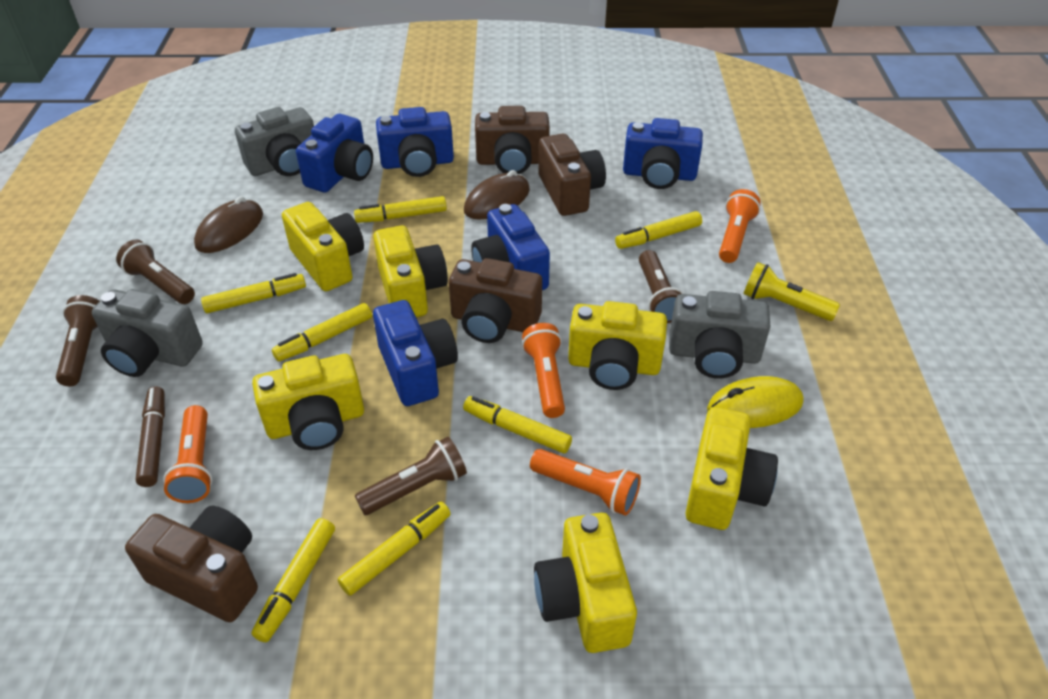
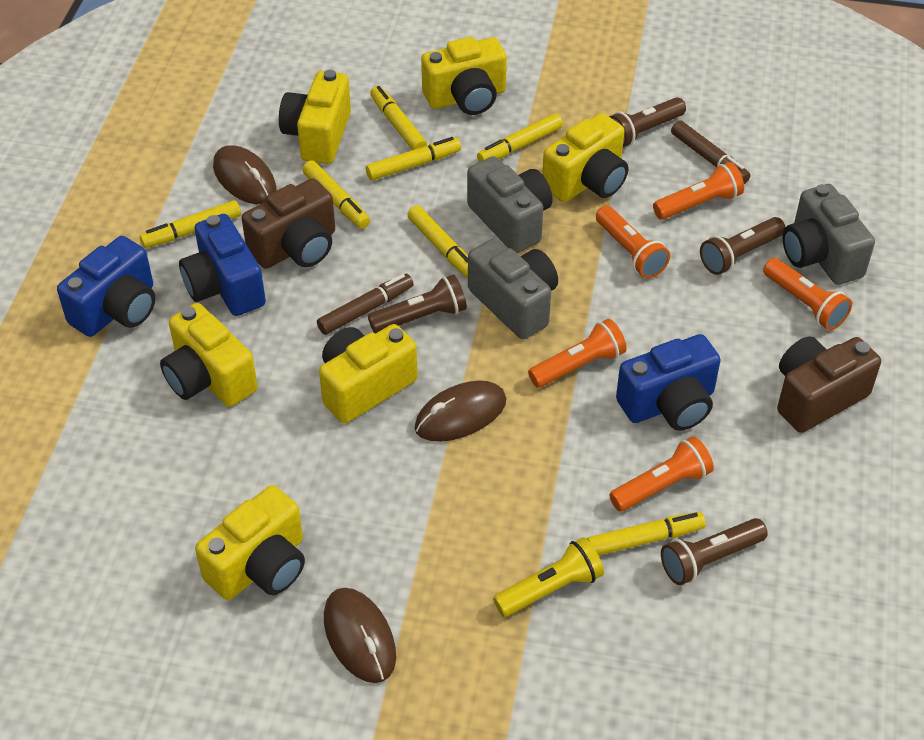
blue camera: 5 -> 3
brown camera: 4 -> 2
brown marker: 1 -> 2
brown mouse: 2 -> 3
orange flashlight: 4 -> 5
yellow mouse: 1 -> 0

